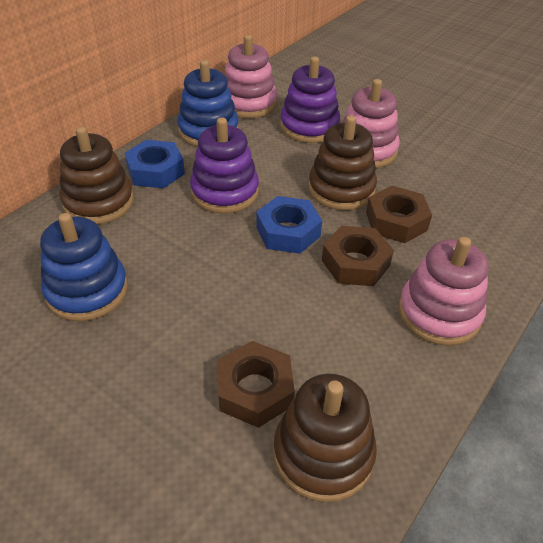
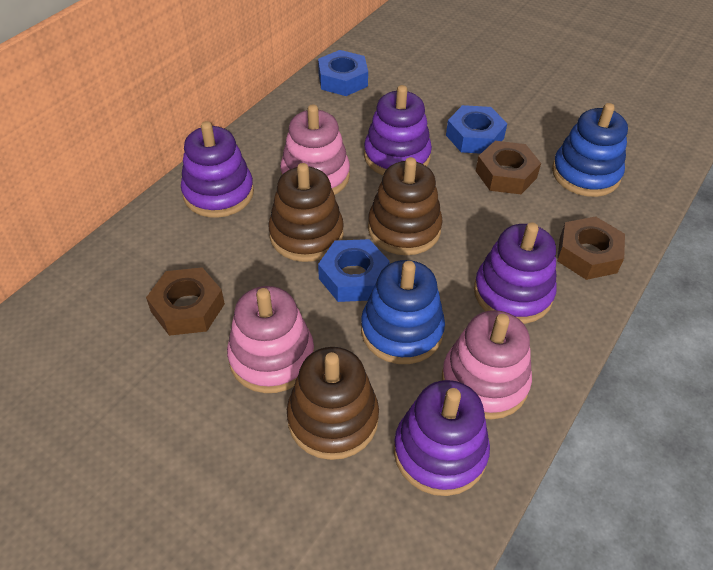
blue nut: 2 -> 3
purple stacking toy: 2 -> 4

